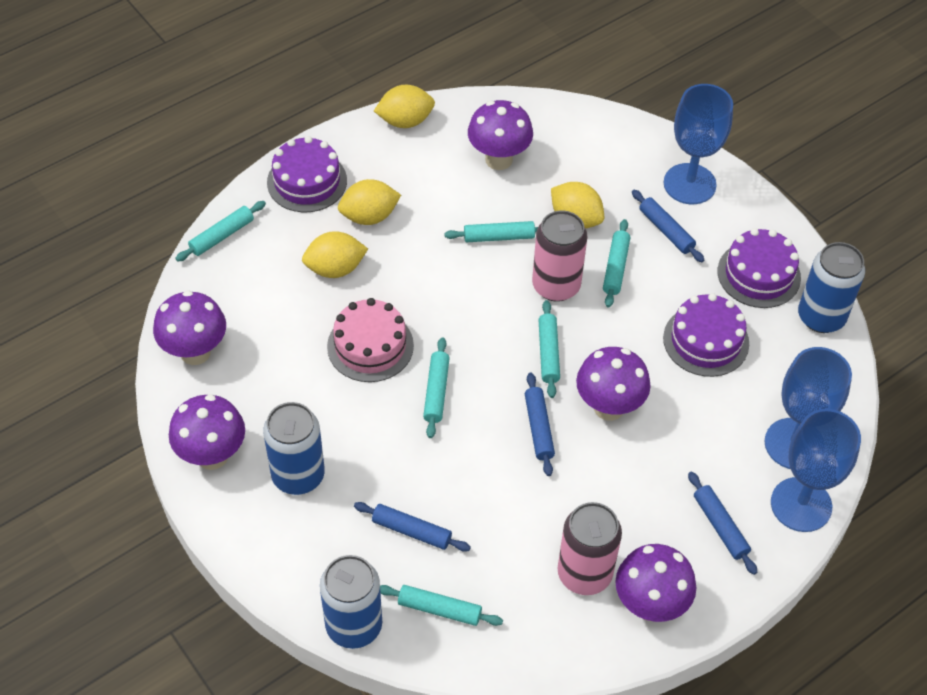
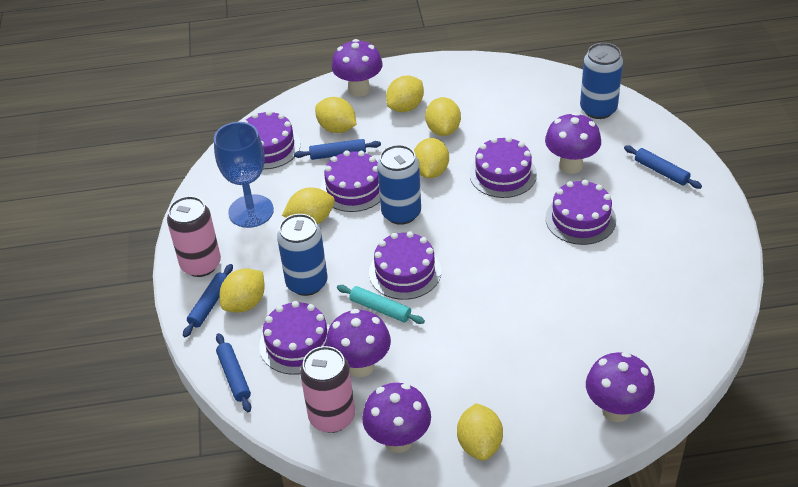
blue goblet: 3 -> 1
pink cake: 1 -> 0
purple cake: 3 -> 6
turquoise rolling pin: 6 -> 1
yellow lemon: 4 -> 7

